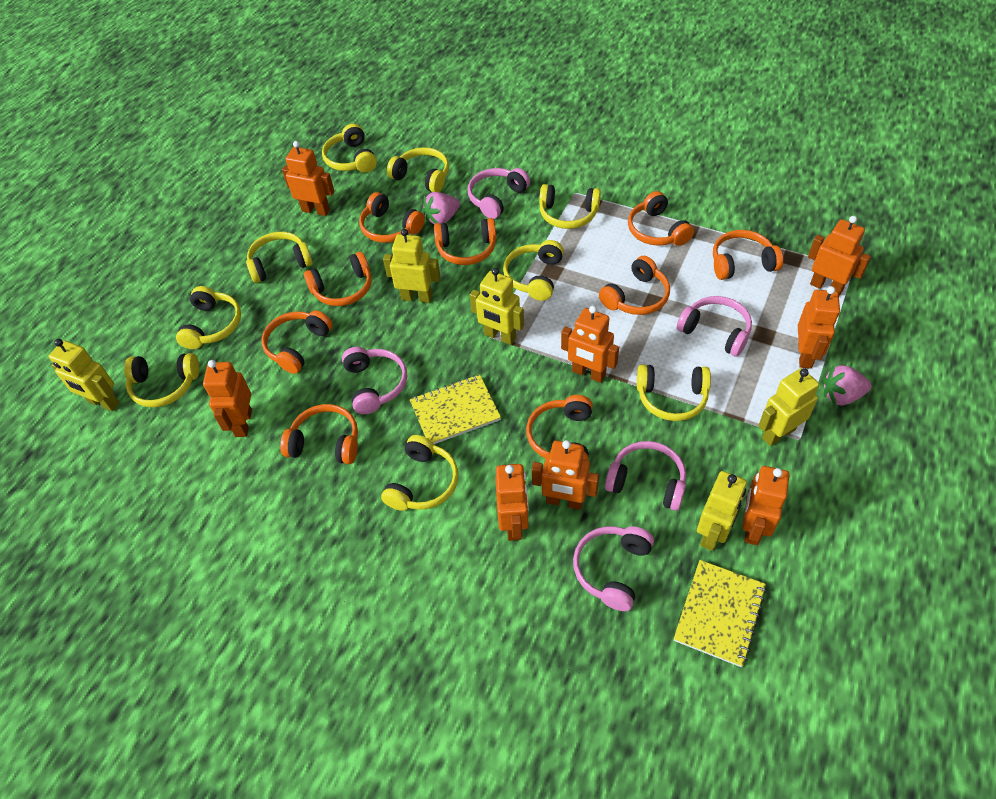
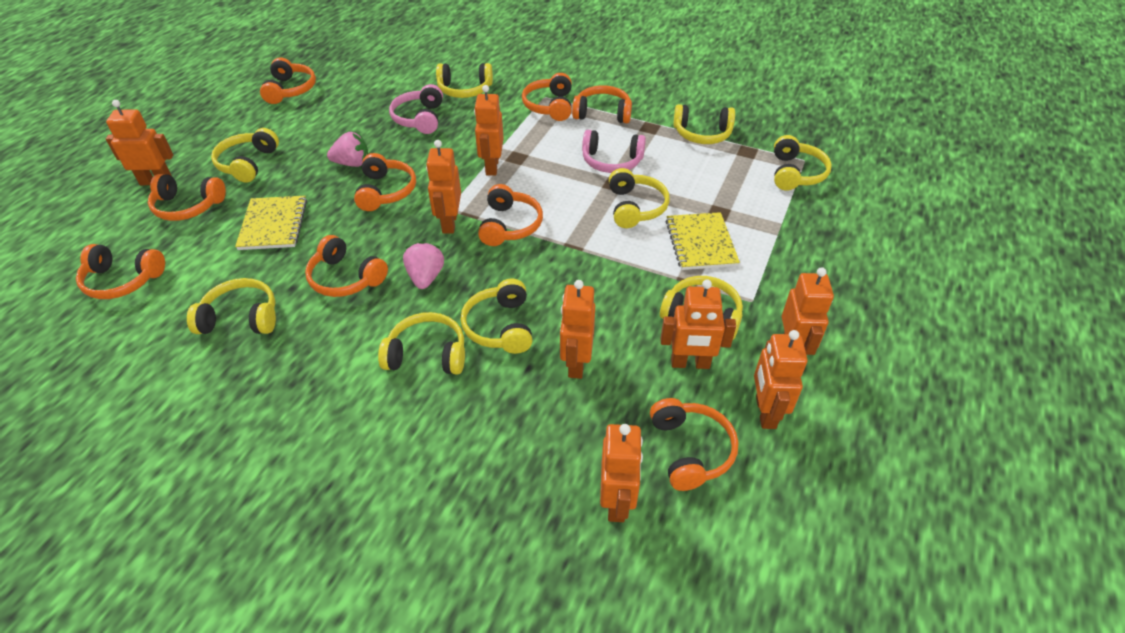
pink headphones: 5 -> 2
yellow robot: 5 -> 0

